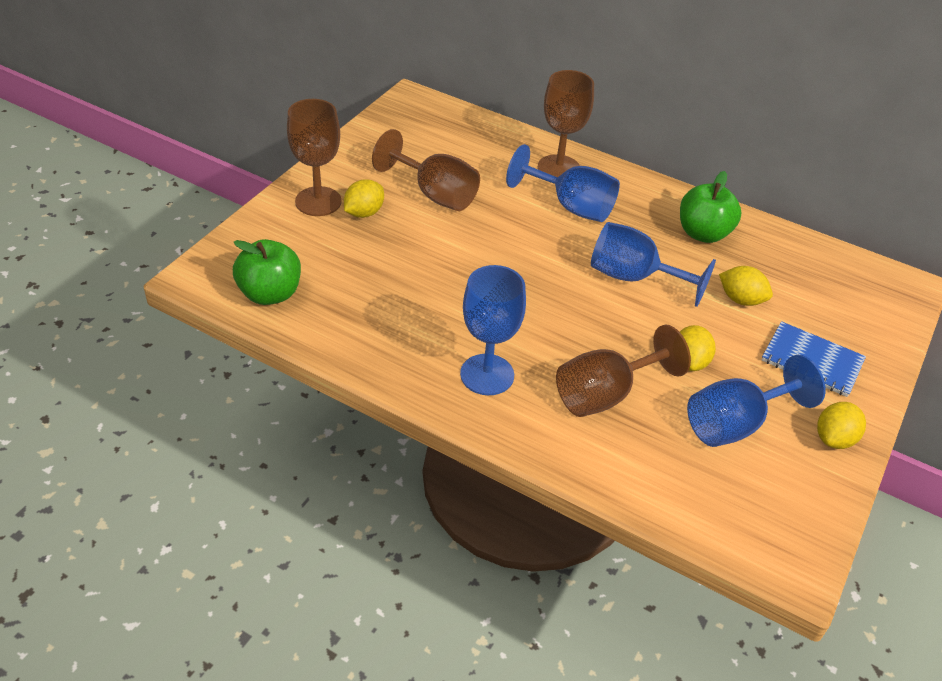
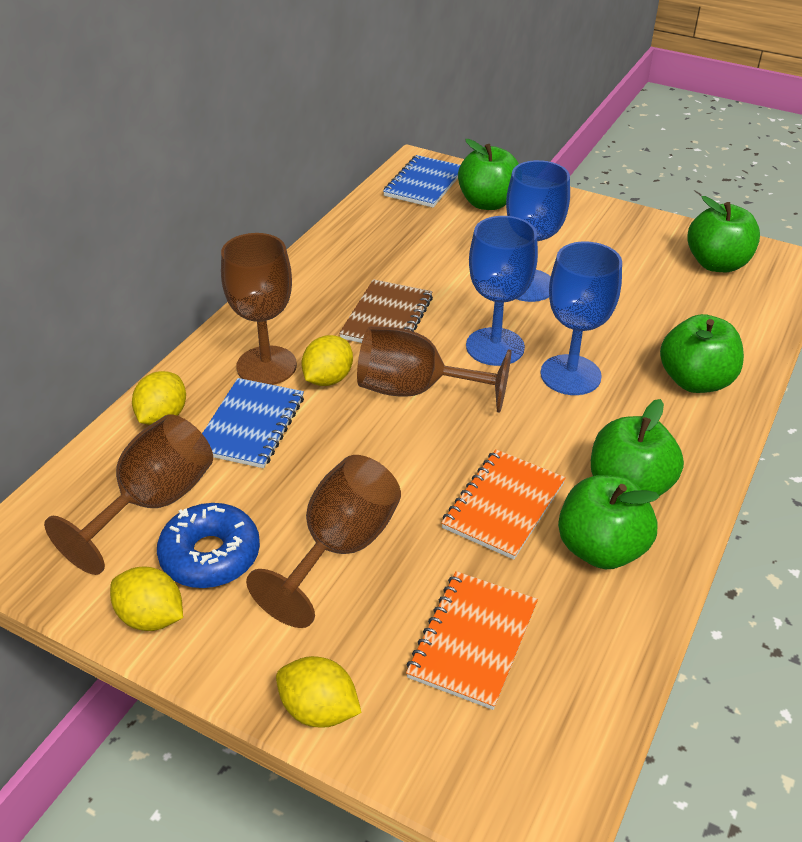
blue donut: 0 -> 1
blue goblet: 4 -> 3
blue notebook: 1 -> 2
brown notebook: 0 -> 1
green apple: 2 -> 5
orange notebook: 0 -> 2

